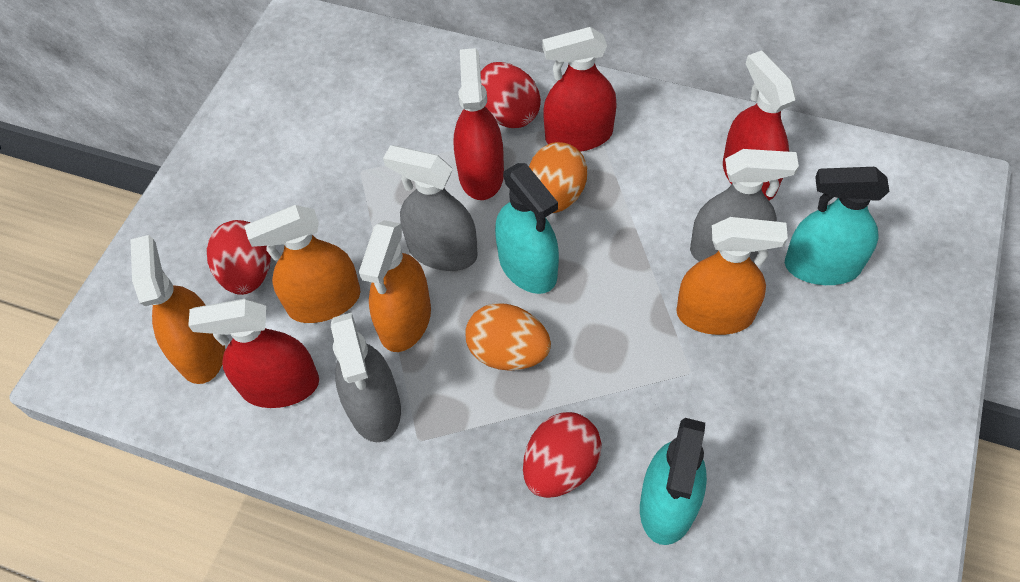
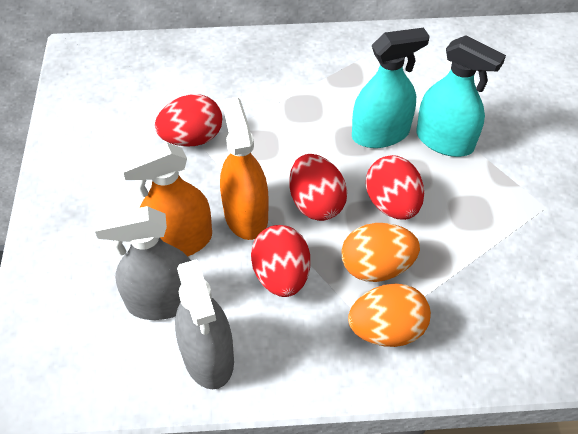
grey spray bottle: 3 -> 2
orange spray bottle: 4 -> 2
red egg: 3 -> 4
red spray bottle: 4 -> 0
turquoise spray bottle: 3 -> 2

